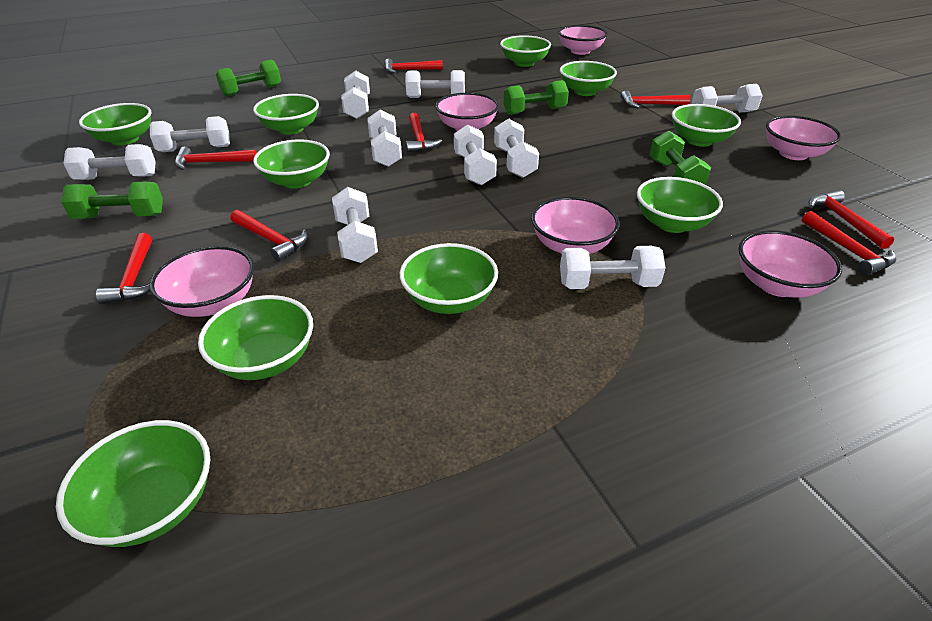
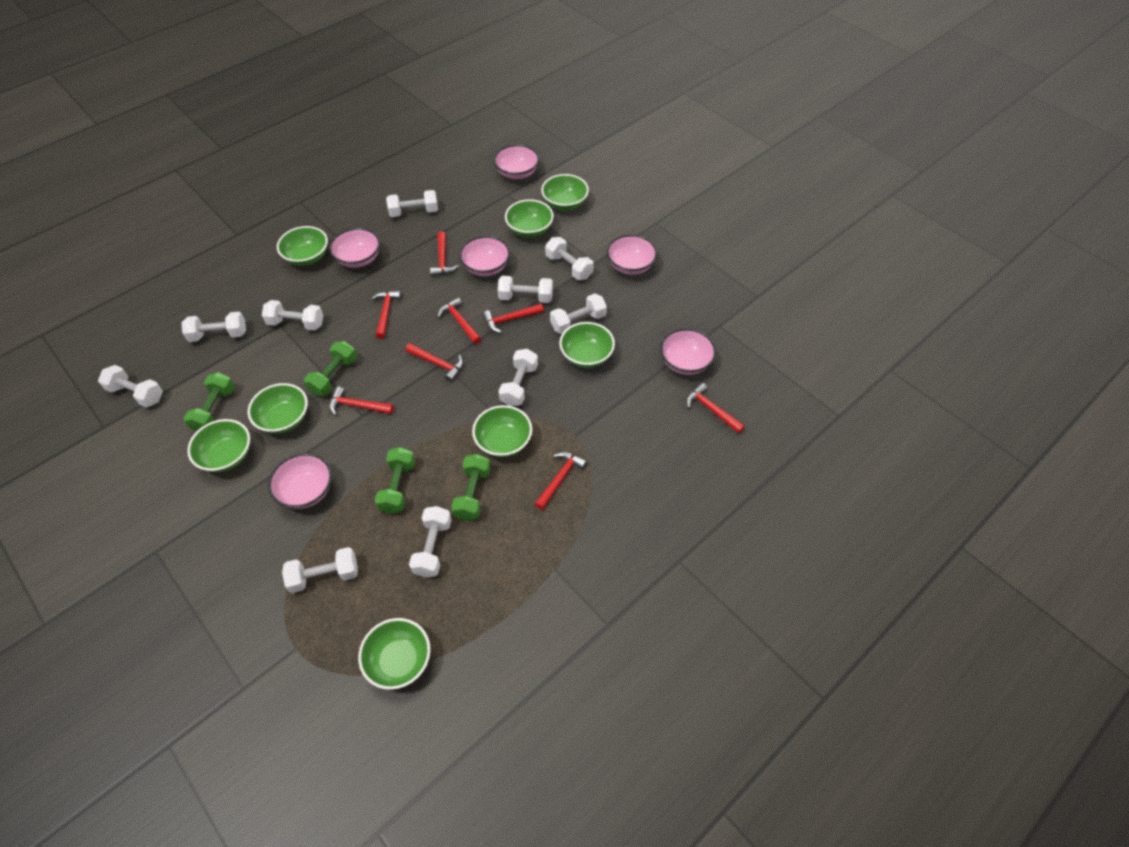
green bowl: 10 -> 8

